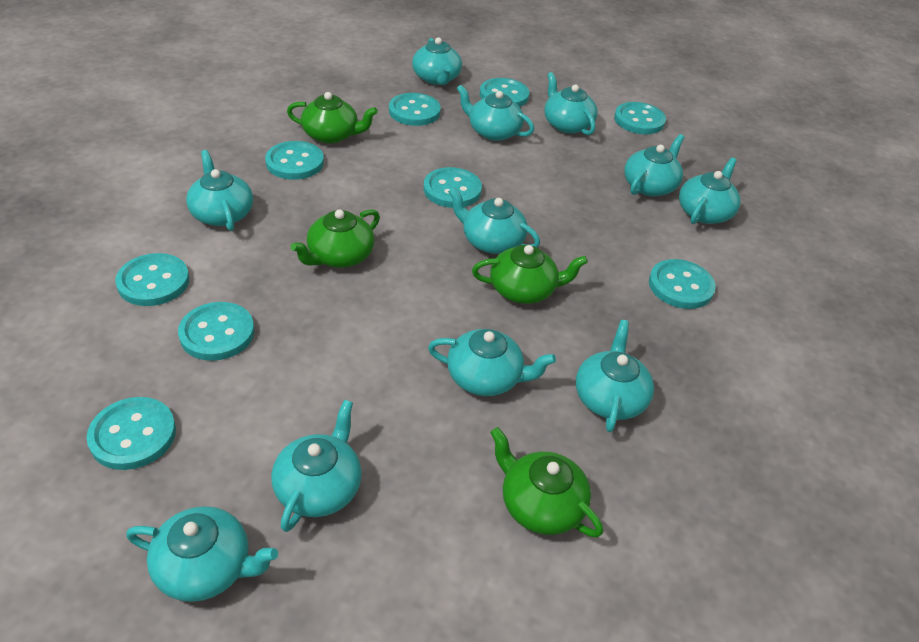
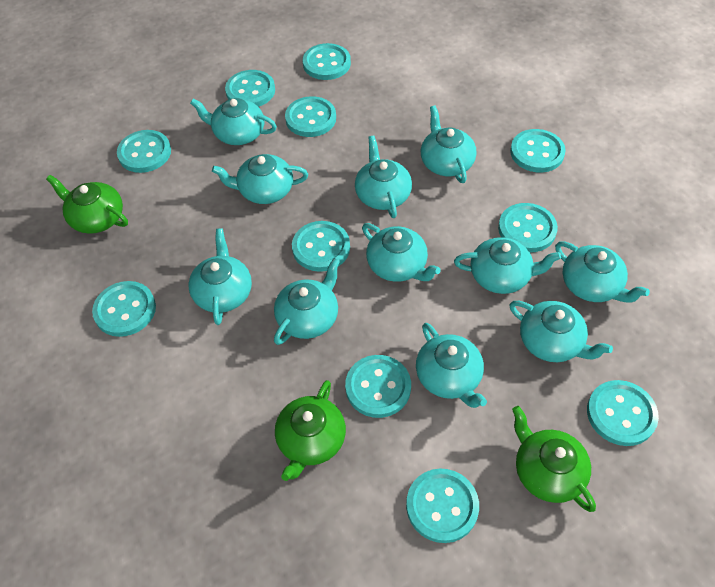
green teapot: 4 -> 3
turquoise button: 9 -> 11

